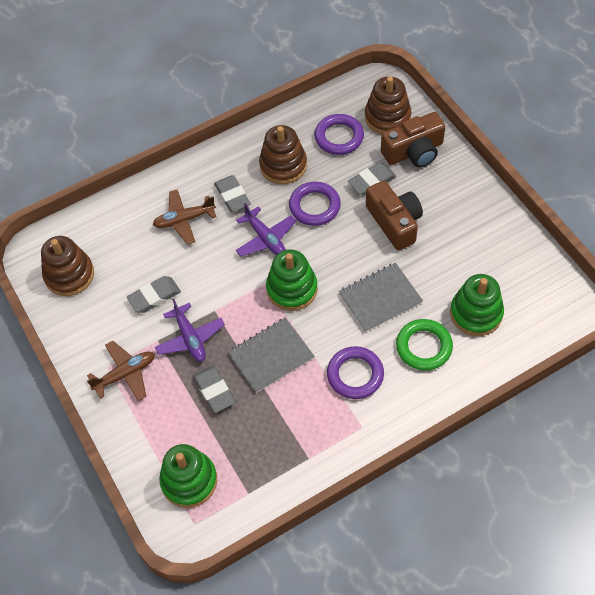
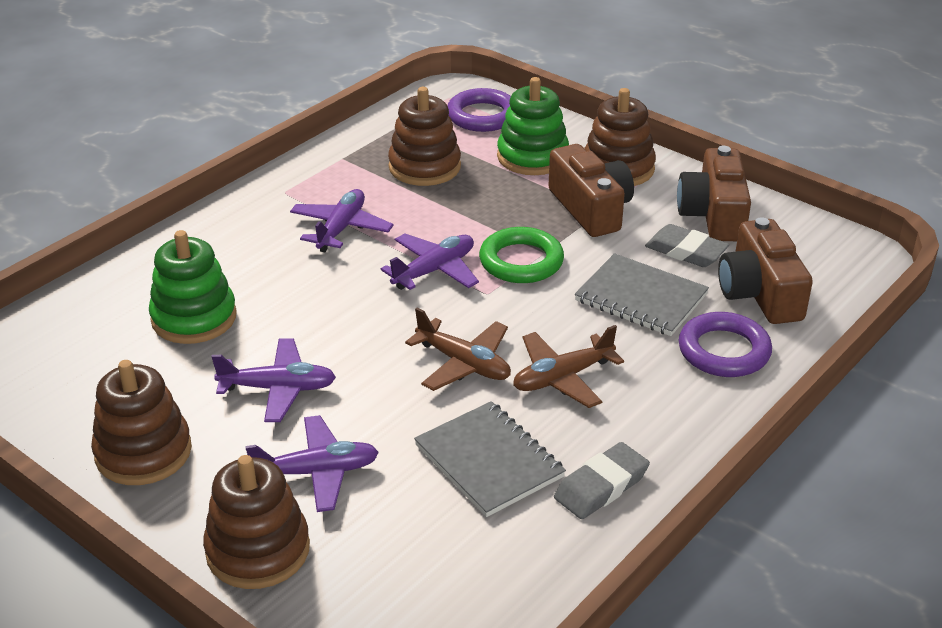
brown camera: 2 -> 3
brown stacking toy: 3 -> 4
green stacking toy: 3 -> 2
grey eraser: 4 -> 2
purple plane: 2 -> 4
purple ring: 3 -> 2

